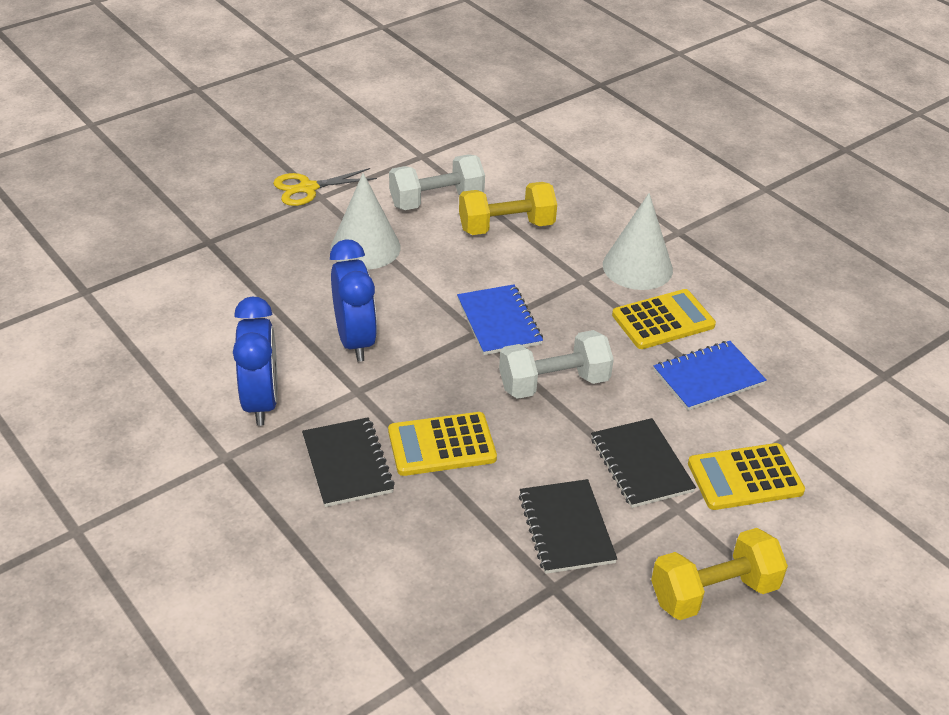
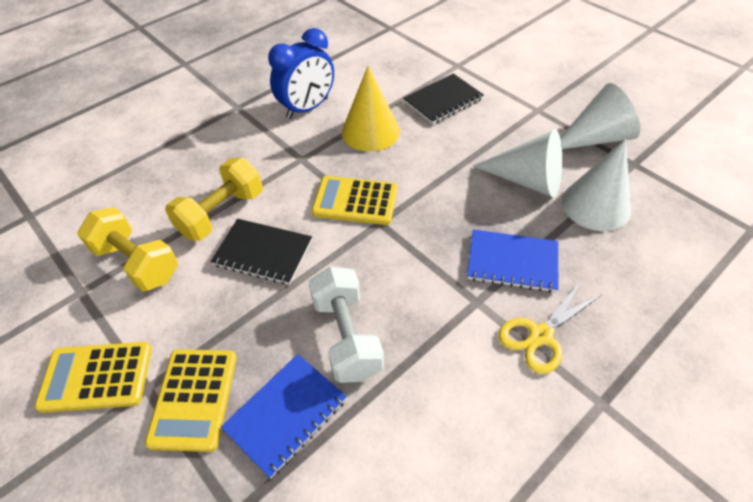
black notebook: 3 -> 2
blue clock: 2 -> 1
white cone: 2 -> 3
white dumbbell: 2 -> 1
yellow cone: 0 -> 1

